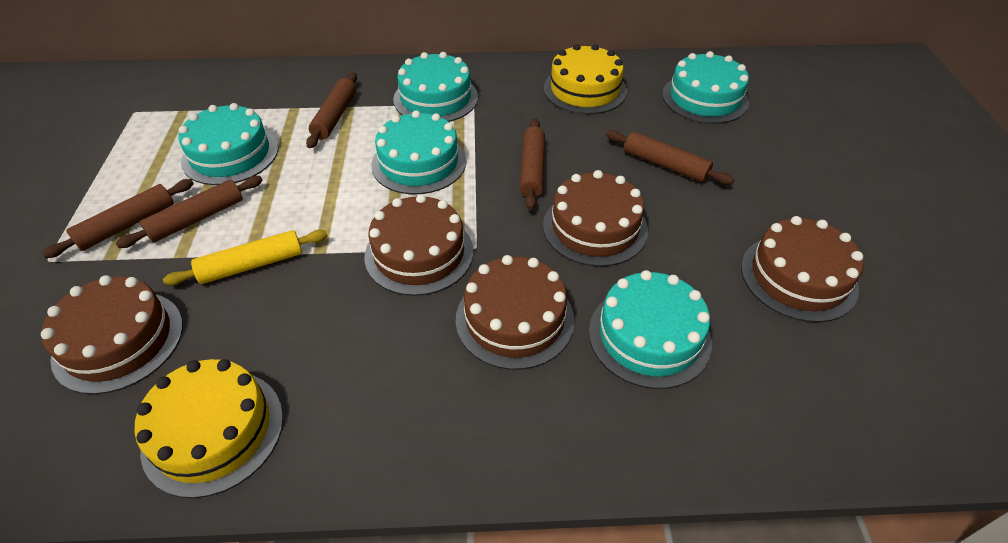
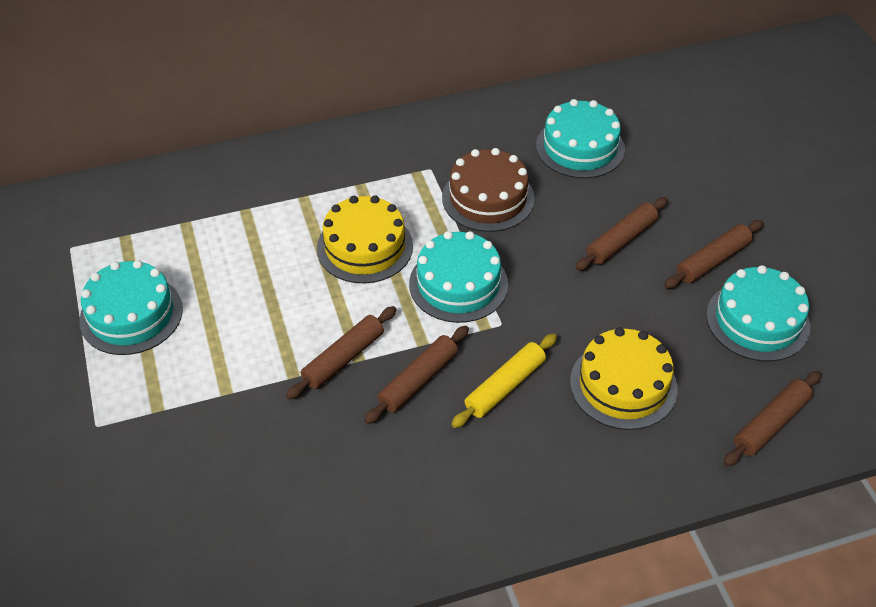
brown cake: 5 -> 1
turquoise cake: 5 -> 4

